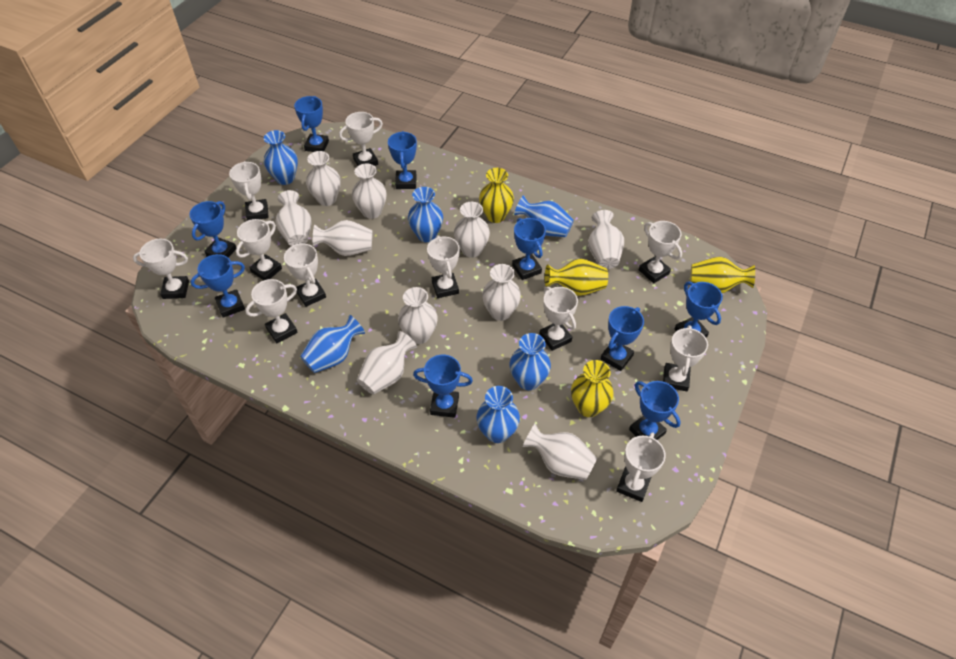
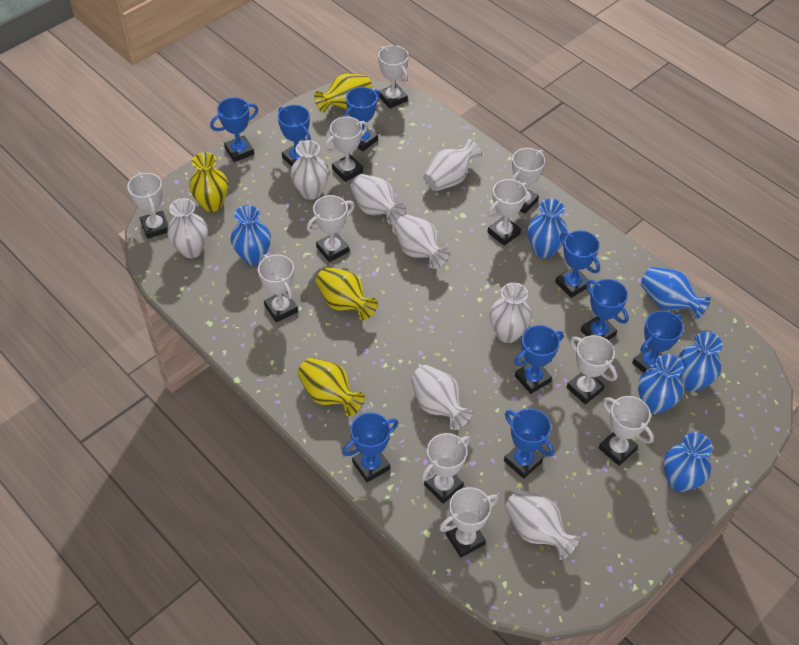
white vase: 10 -> 8

